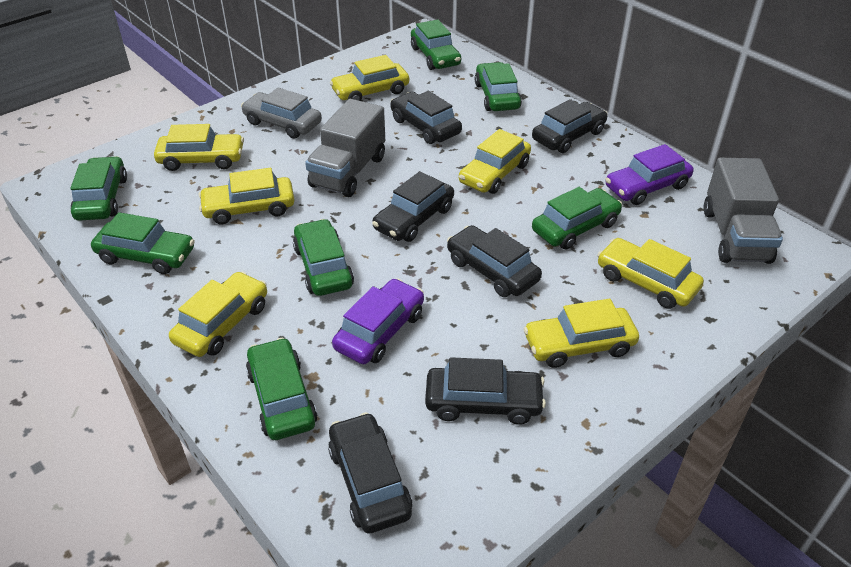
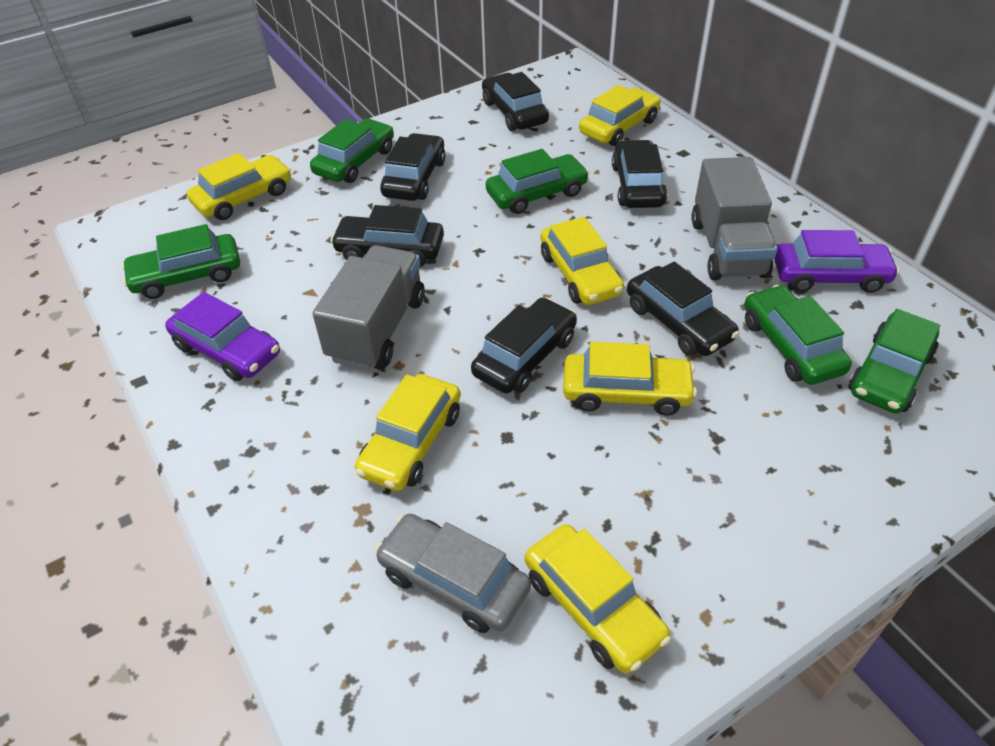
green car: 7 -> 5
yellow car: 7 -> 6

